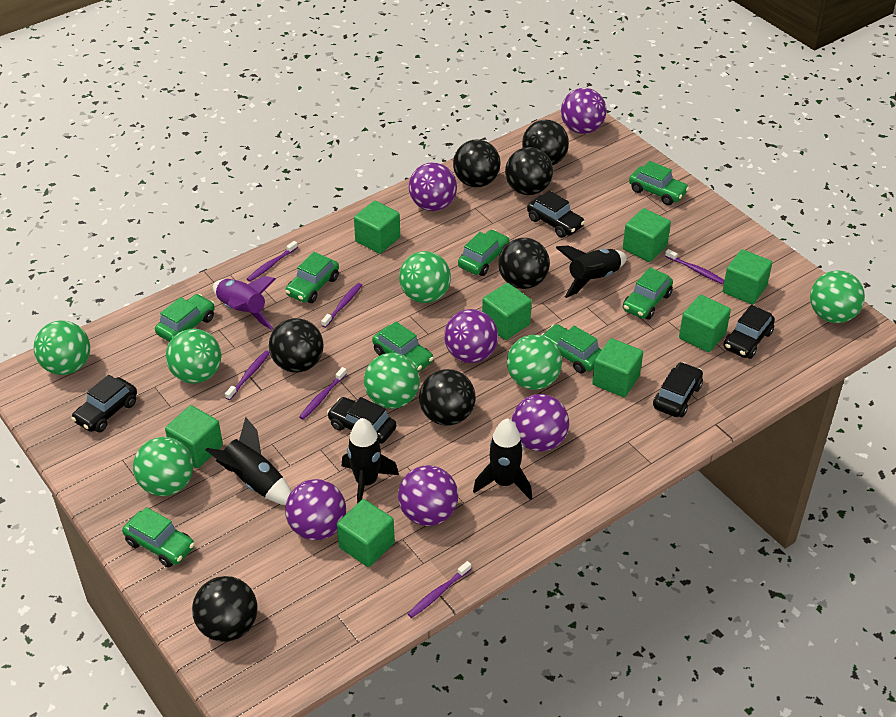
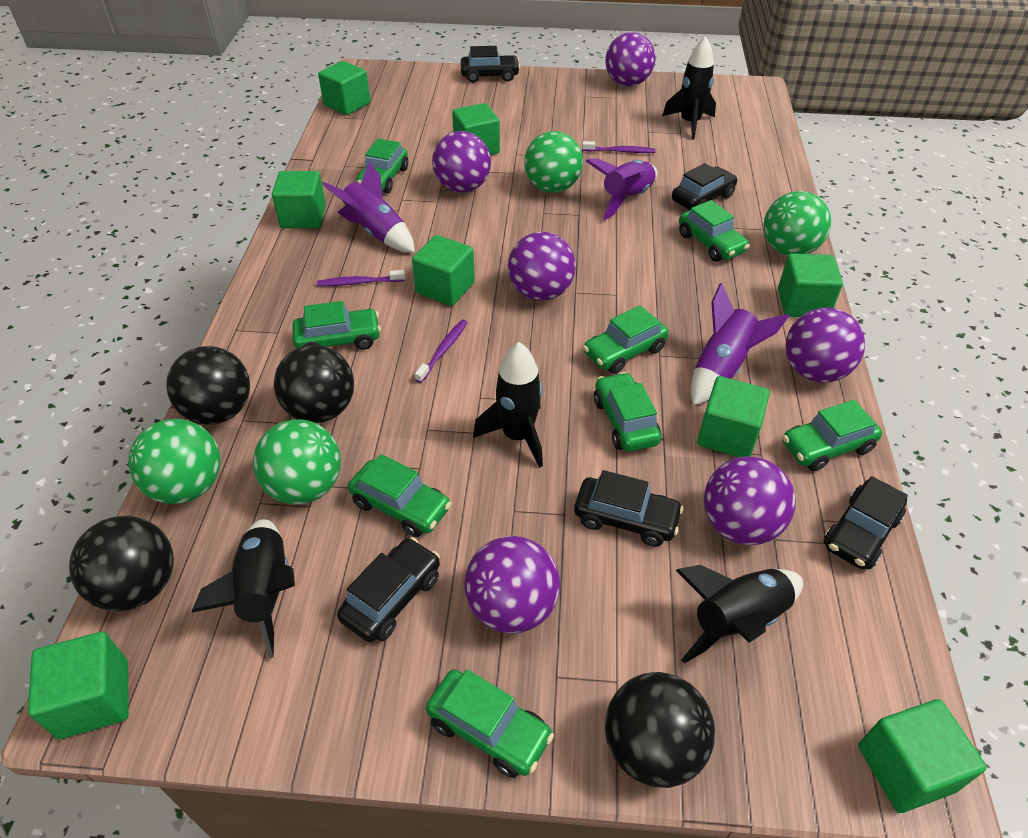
black ball: 7 -> 4
green ball: 7 -> 4
purple rocket: 1 -> 3
purple toothbrush: 6 -> 3

